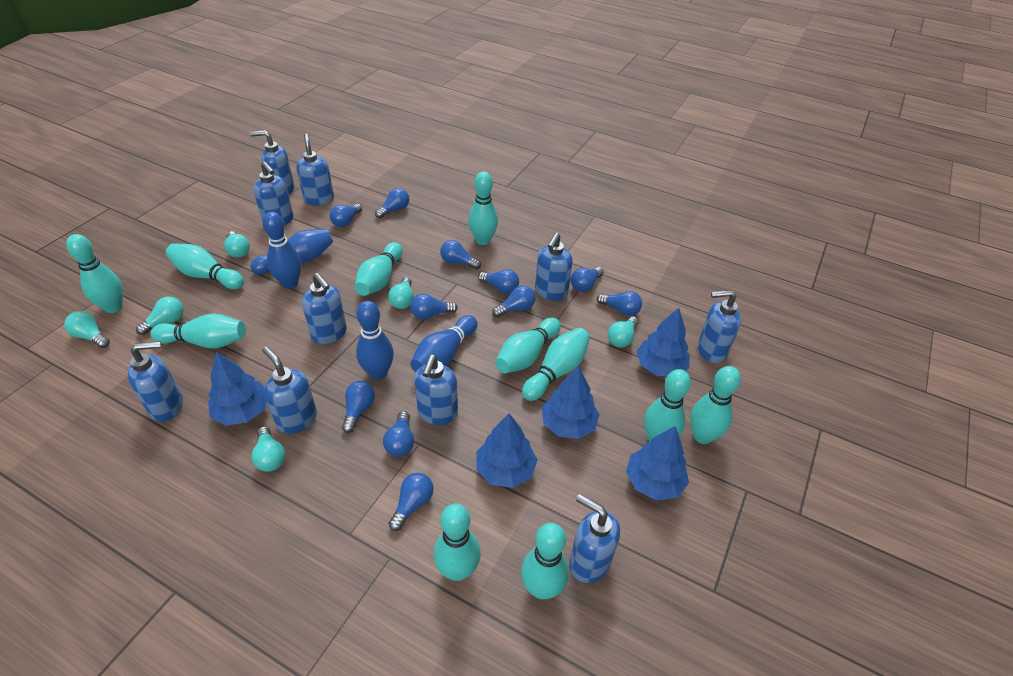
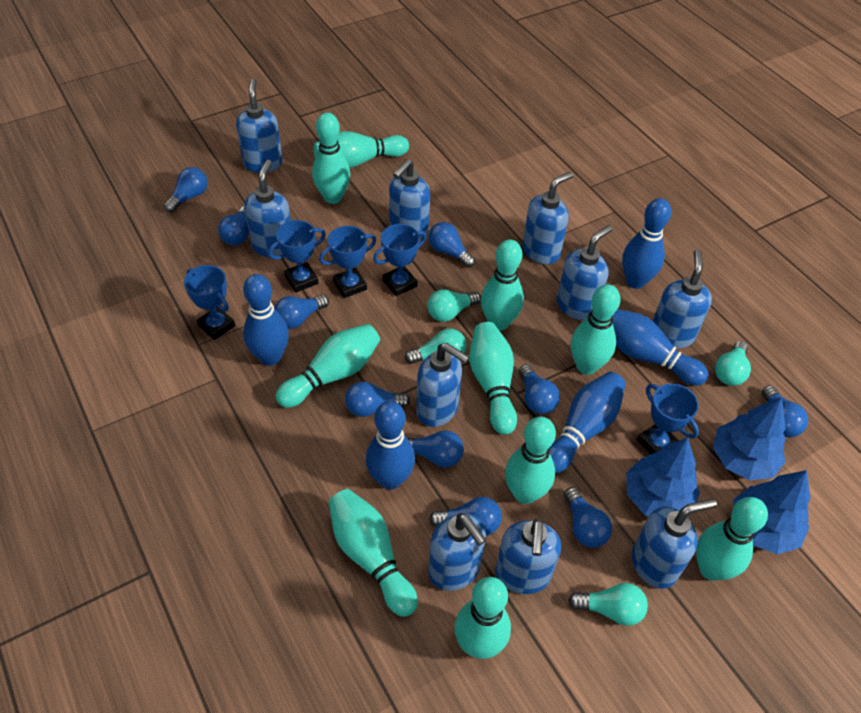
blue bowling pin: 4 -> 5
blue light bulb: 11 -> 10
blue tree: 5 -> 3
blue trophy: 0 -> 5
turquoise bowling pin: 11 -> 10
turquoise light bulb: 6 -> 4

